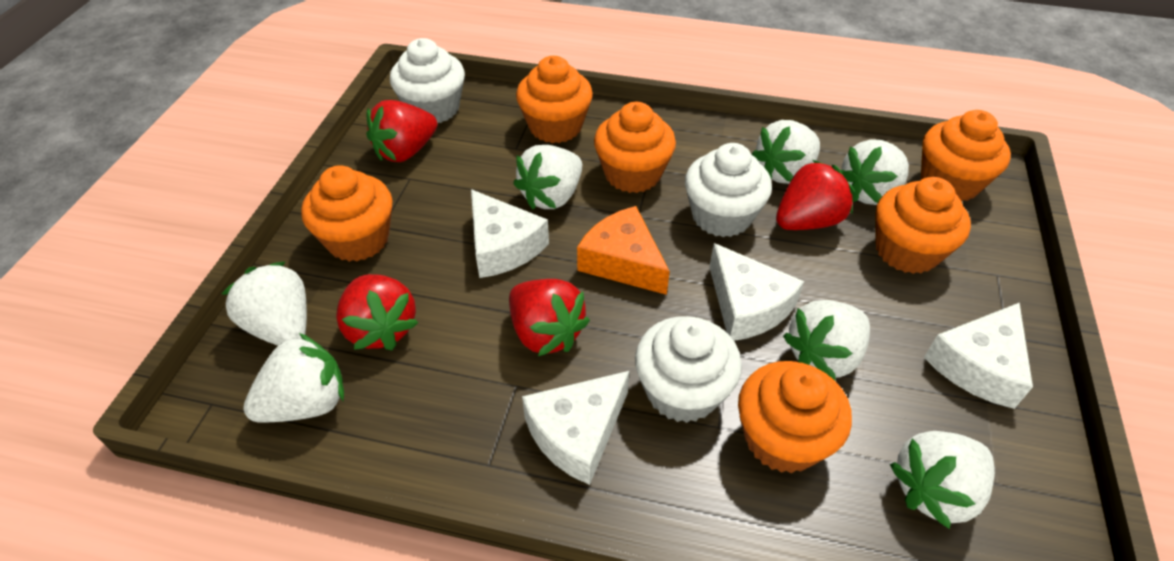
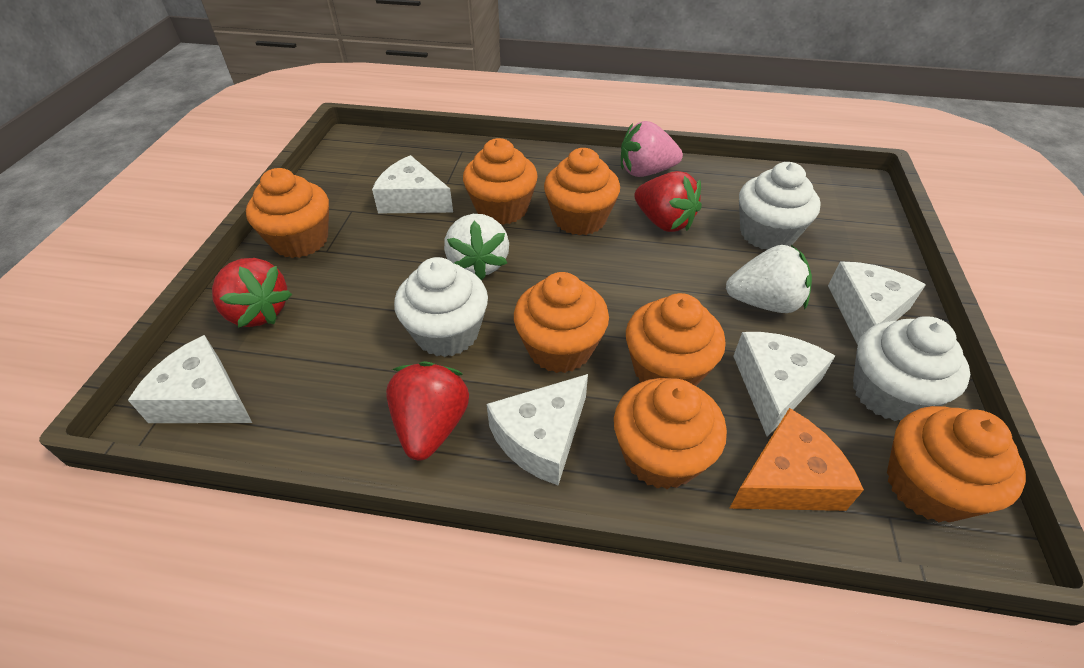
orange cupcake: 6 -> 7
pink strawberry: 0 -> 1
red strawberry: 4 -> 3
white cheese: 4 -> 5
white strawberry: 7 -> 2

